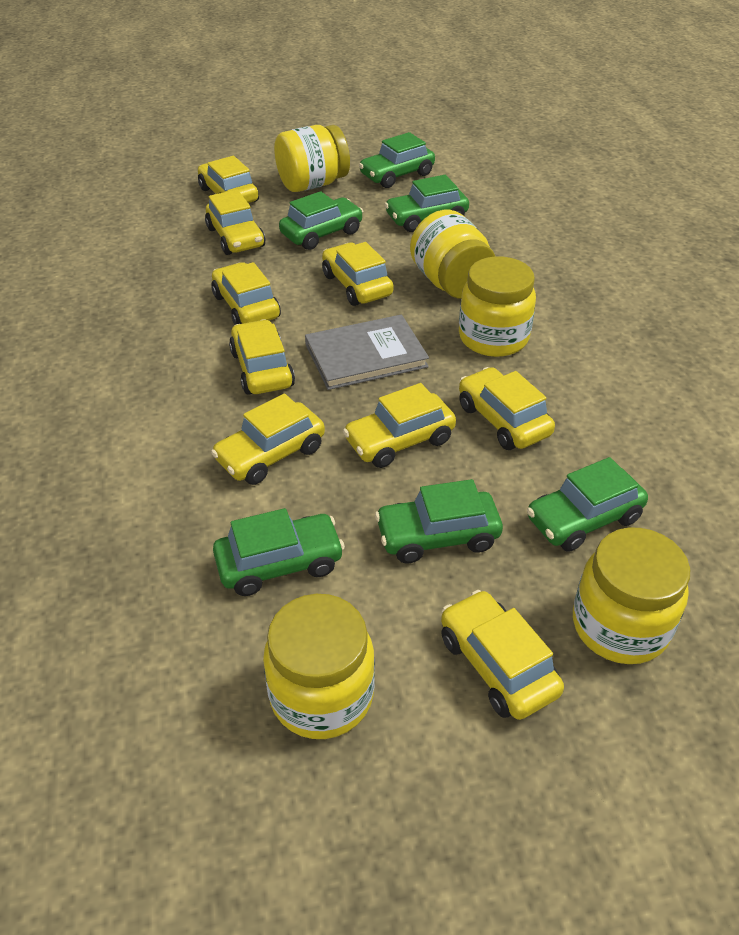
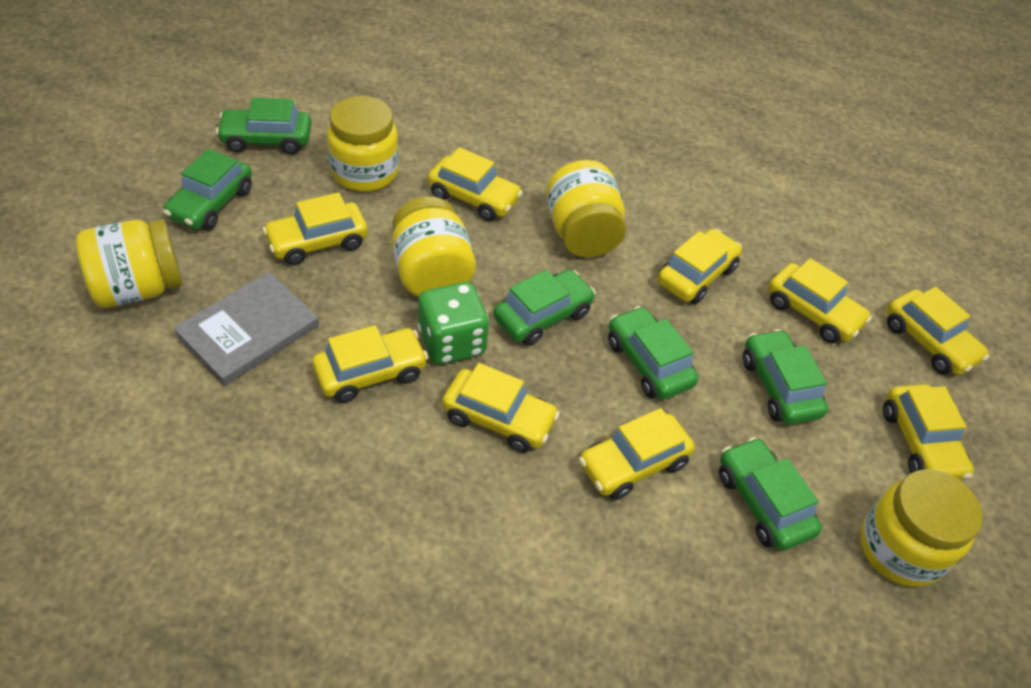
green dice: 0 -> 1

